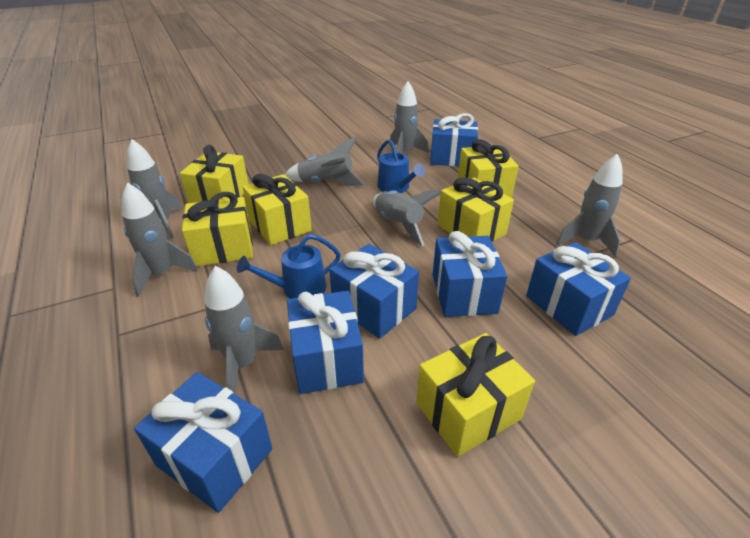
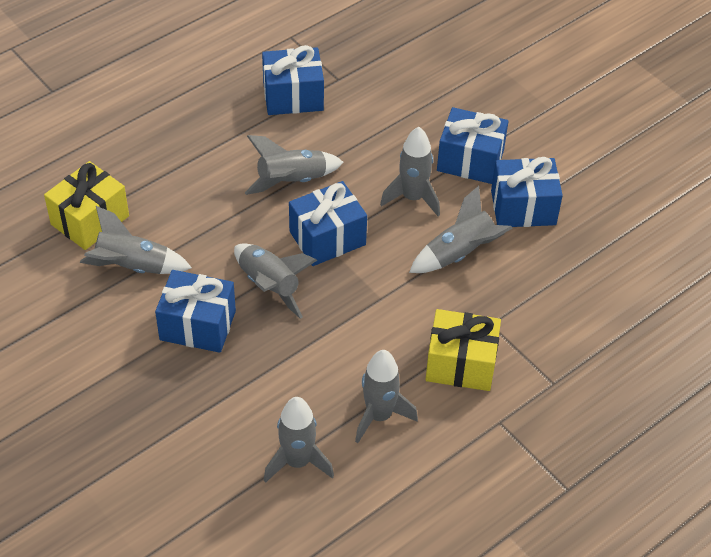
blue gift: 6 -> 5
blue watering can: 2 -> 0
yellow gift: 6 -> 2

